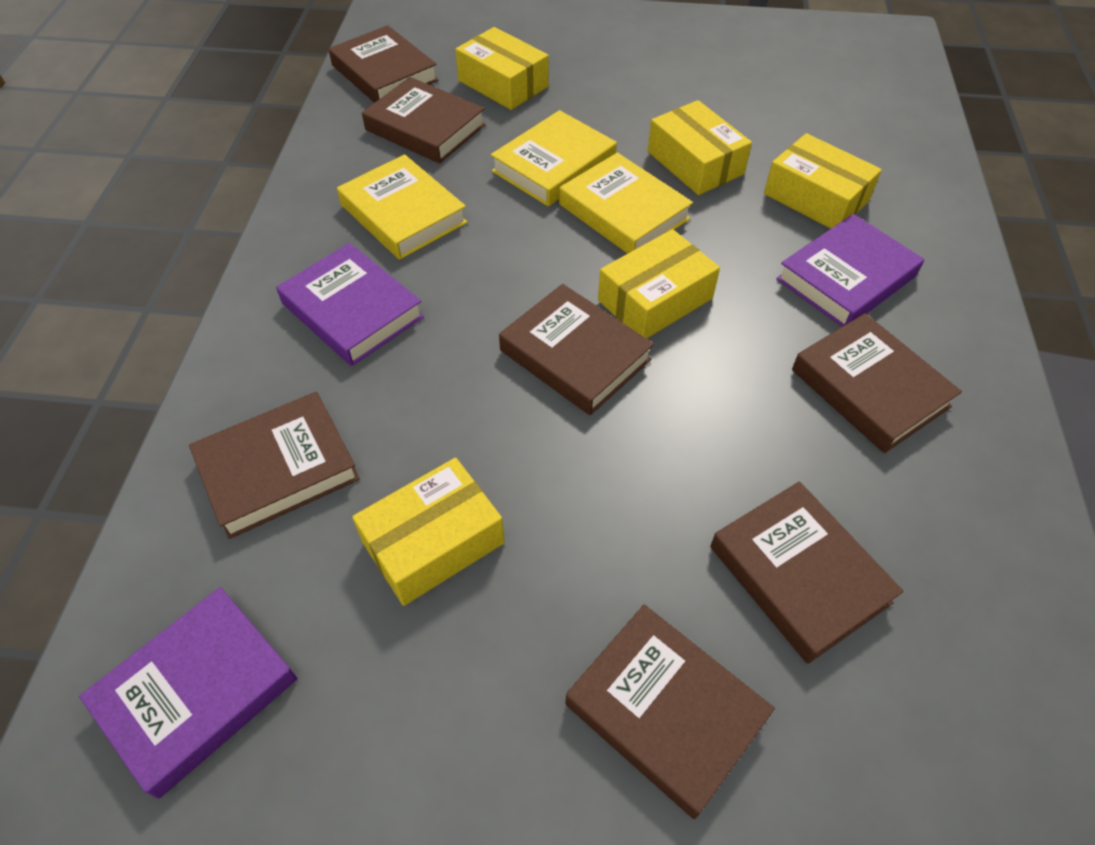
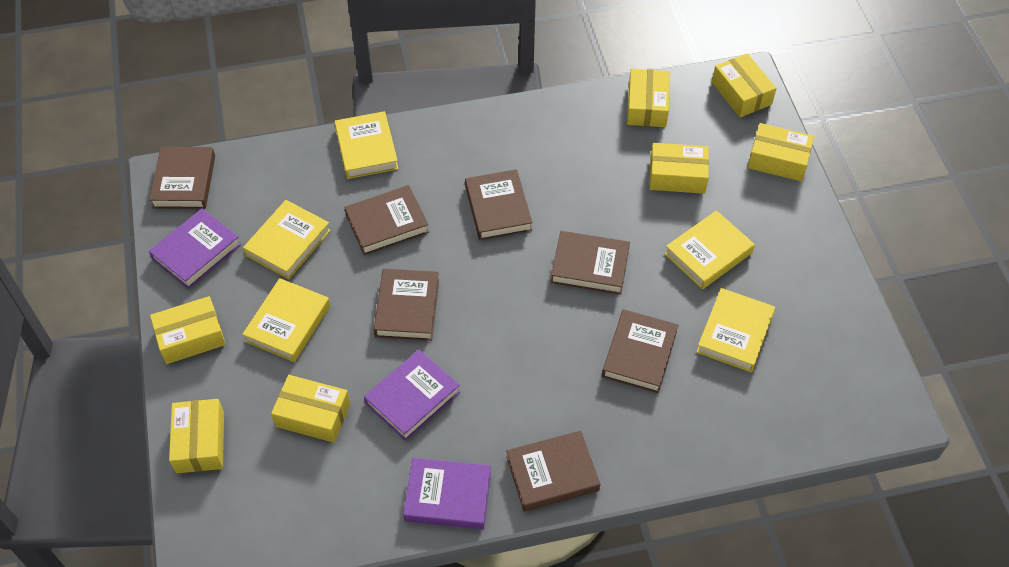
yellow book: 3 -> 5
yellow box: 5 -> 7

